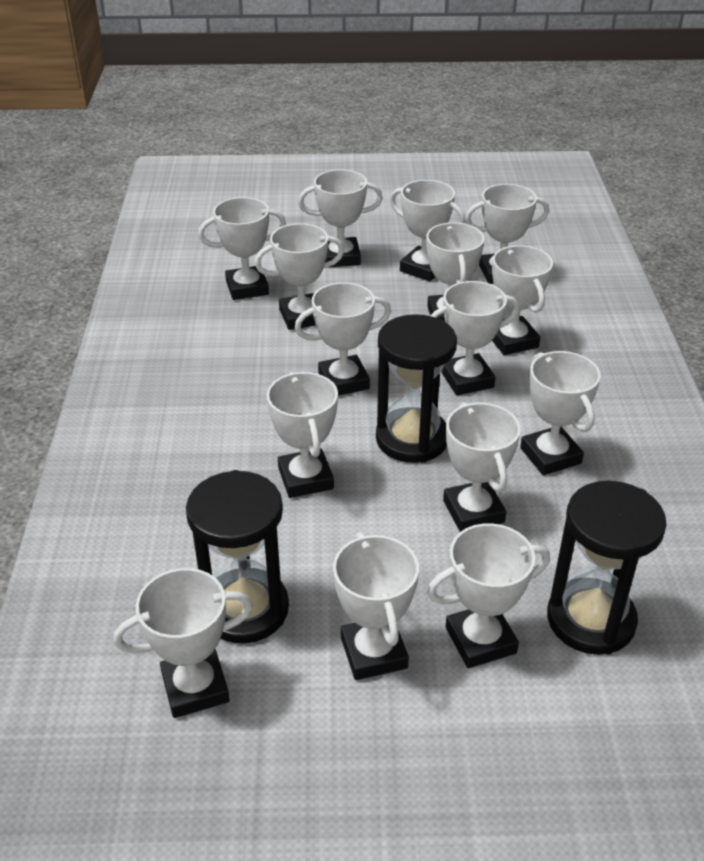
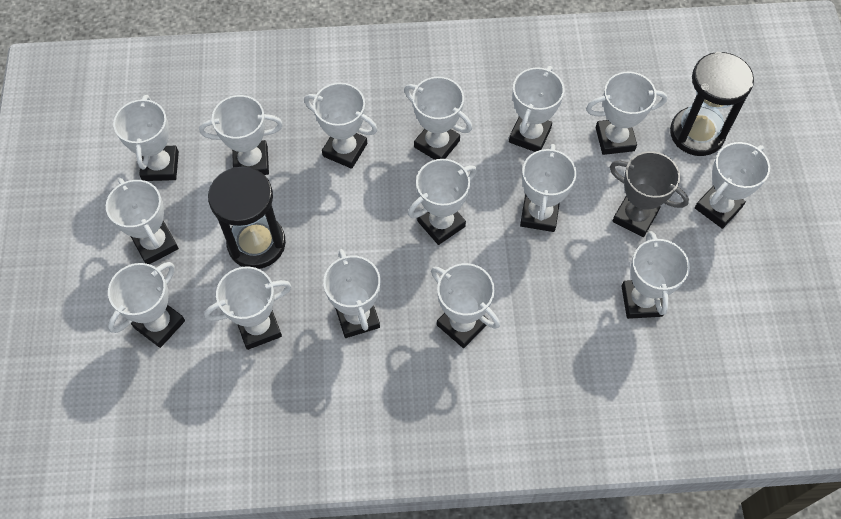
black hourglass: 3 -> 2
grey trophy: 0 -> 1

